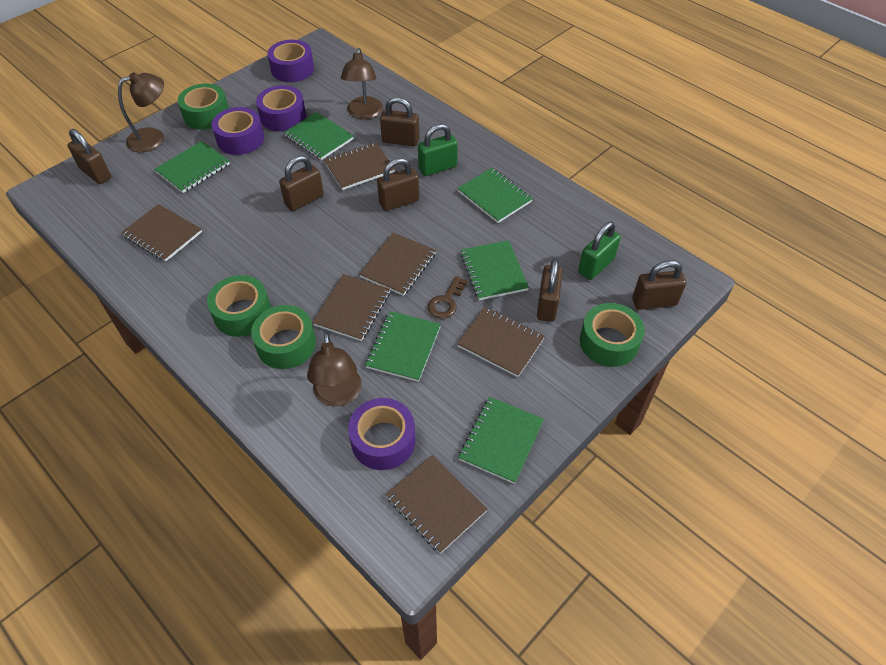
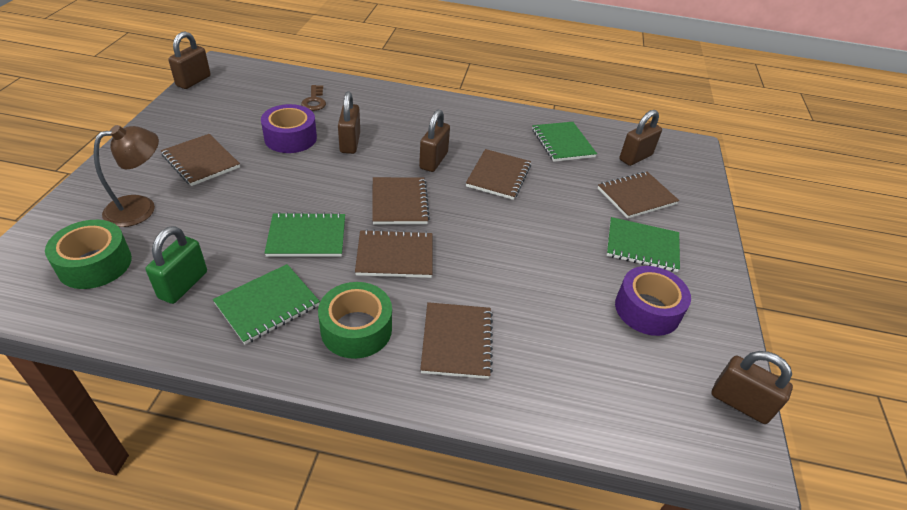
brown lamp: 3 -> 1
brown padlock: 6 -> 5
green notebook: 6 -> 4
green padlock: 2 -> 1
green tape: 4 -> 2
purple tape: 4 -> 2

